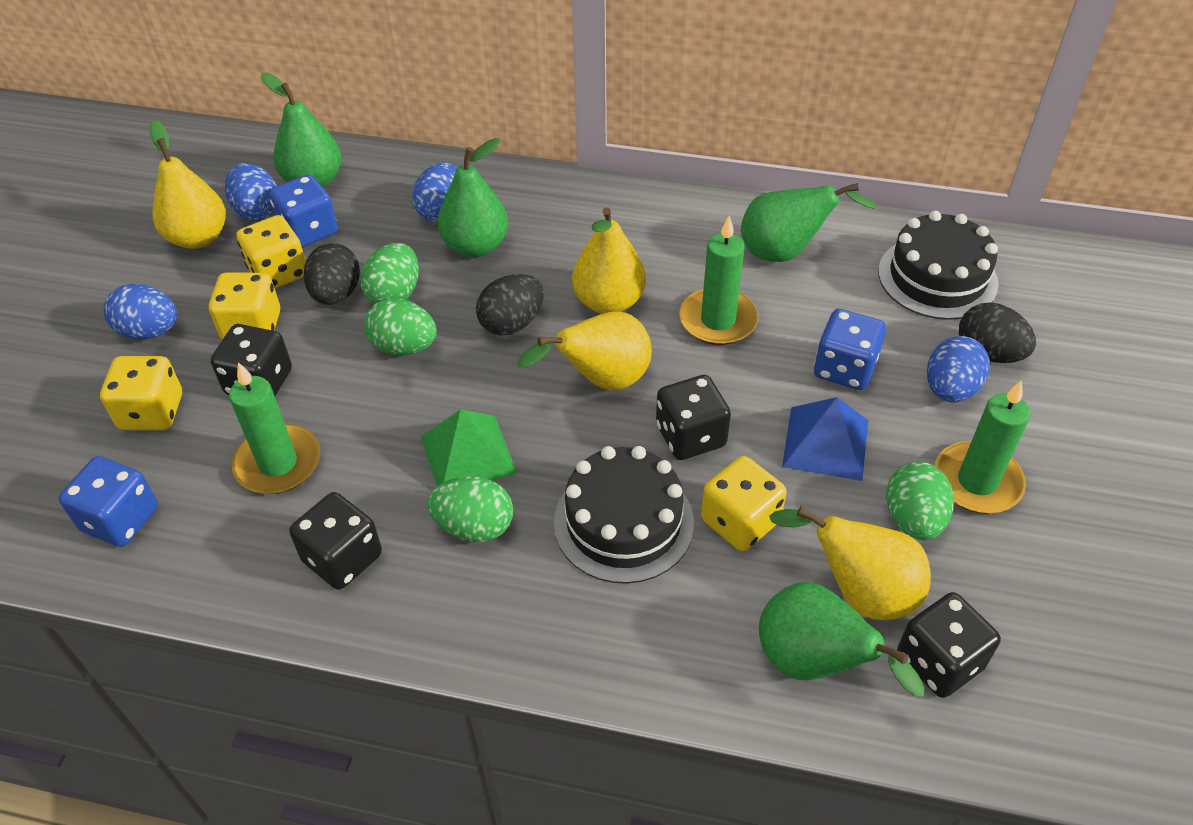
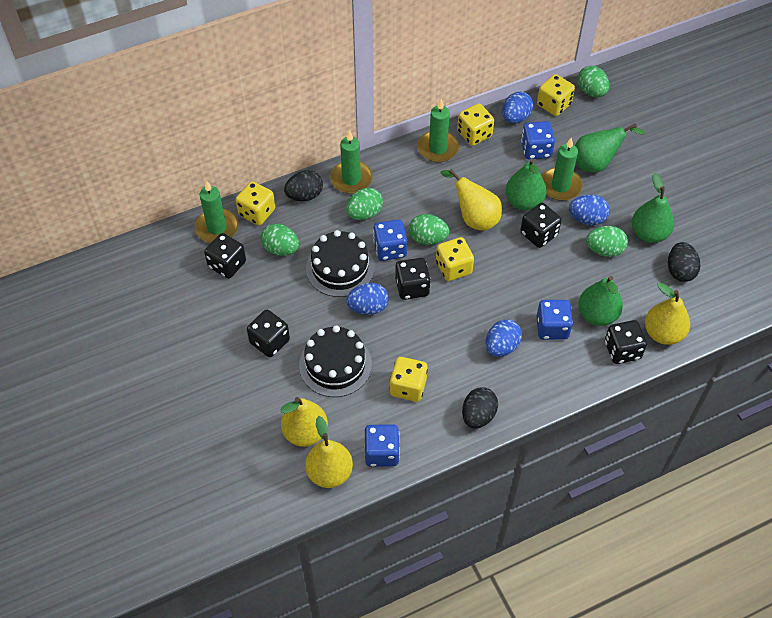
black dice: 4 -> 5
blue dice: 3 -> 4
blue pyramid: 1 -> 0
green candle: 3 -> 4
green egg: 4 -> 5
green pyramid: 1 -> 0
yellow dice: 4 -> 5

